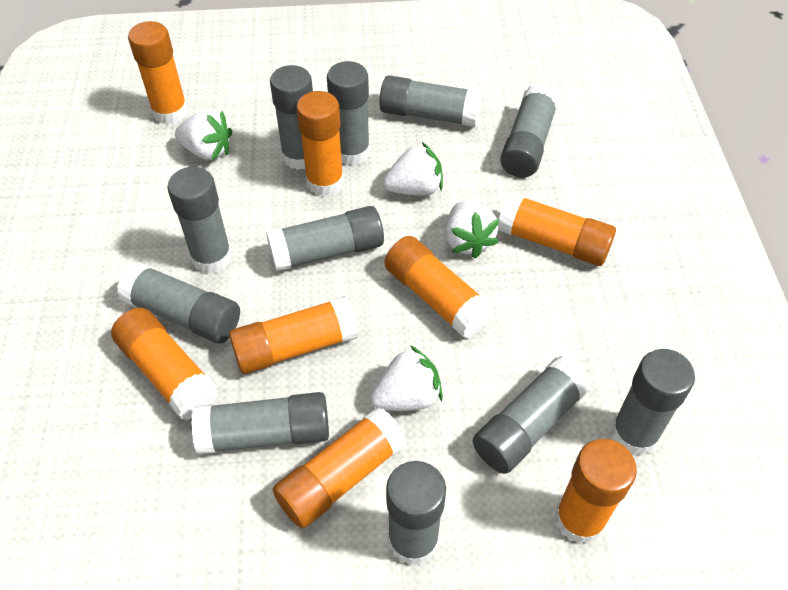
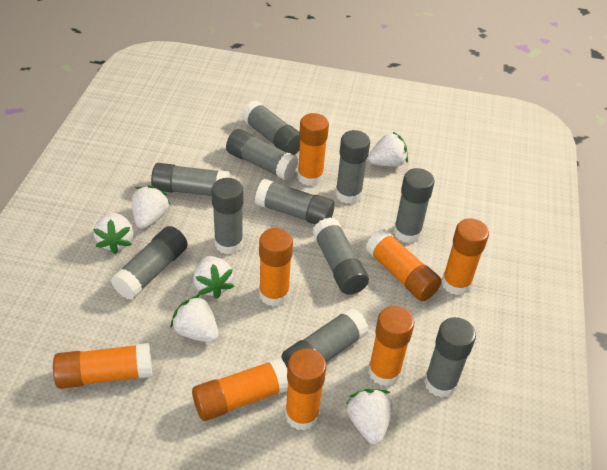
white strawberry: 4 -> 6

